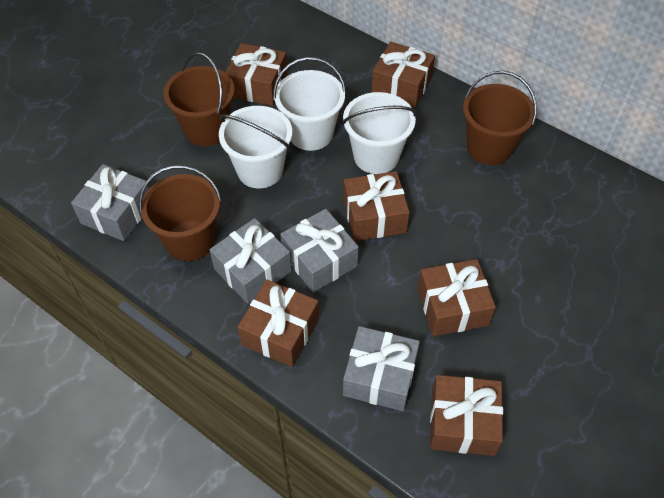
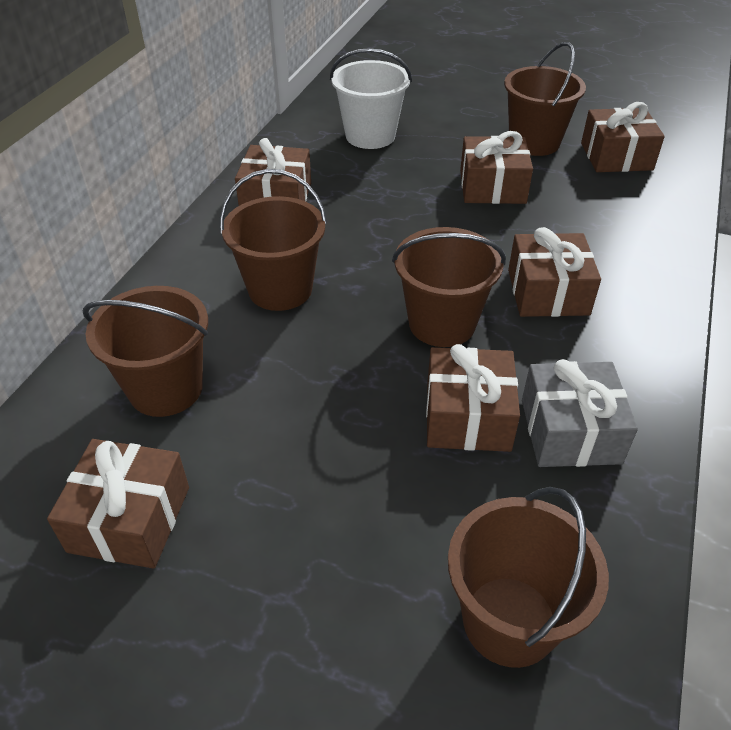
brown bucket: 3 -> 5
grey gift: 4 -> 1
white bucket: 3 -> 1

